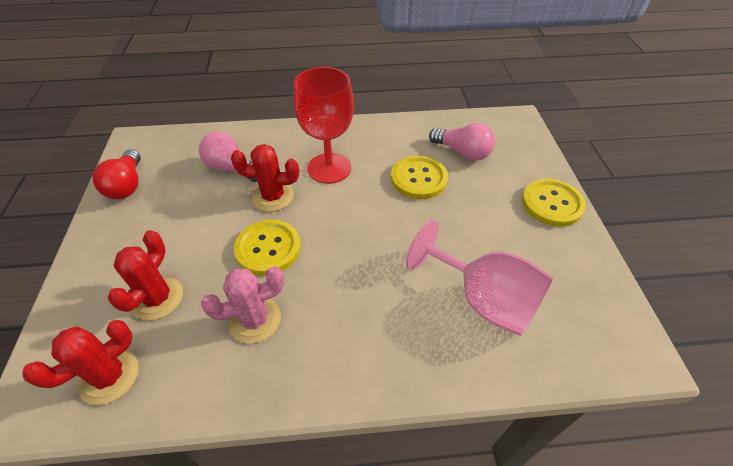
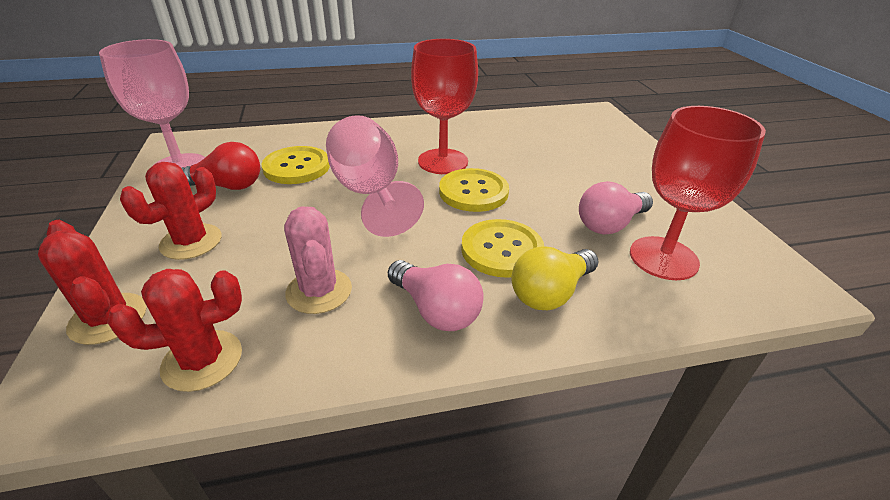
pink goblet: 1 -> 2
red goblet: 1 -> 2
yellow light bulb: 0 -> 1

